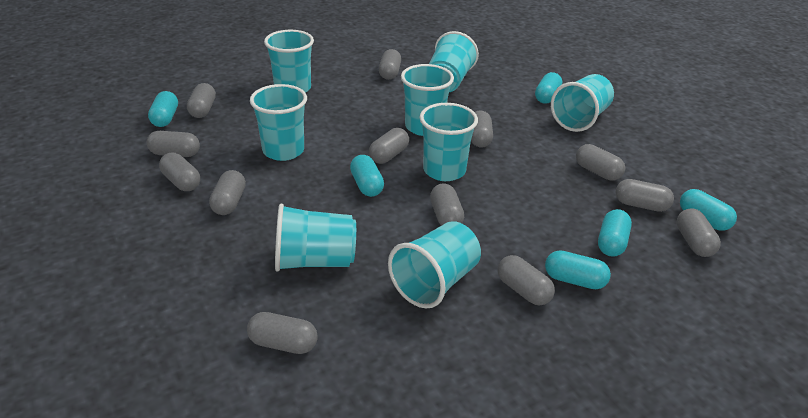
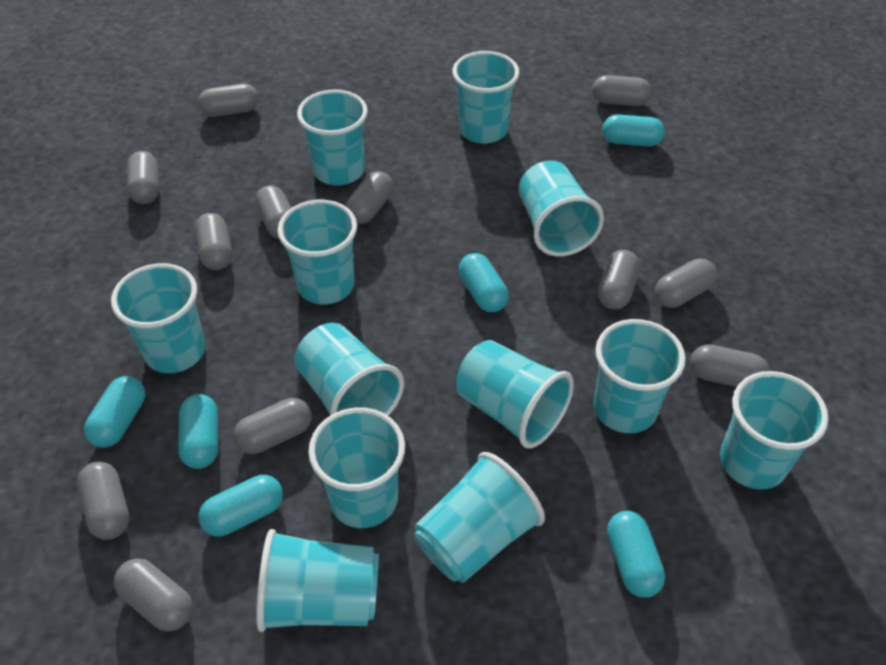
grey capsule: 13 -> 12
turquoise cup: 8 -> 12

